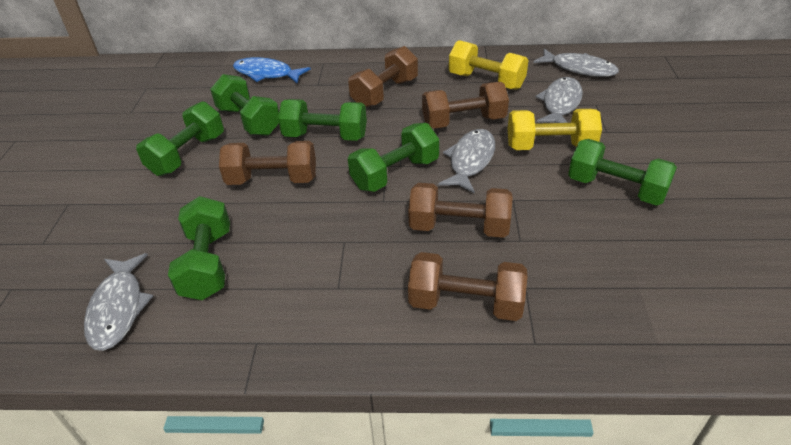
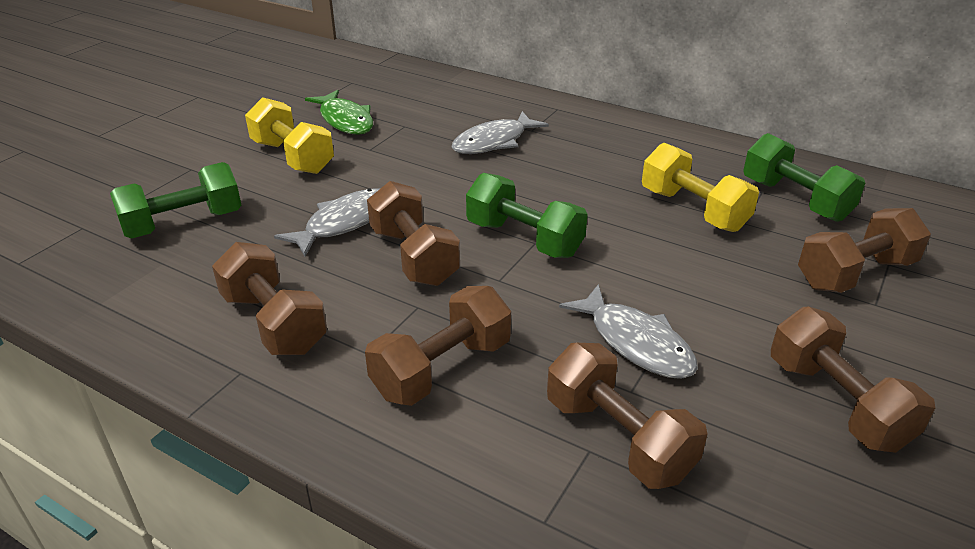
blue fish: 1 -> 0
brown dumbbell: 5 -> 6
green dumbbell: 6 -> 3
green fish: 0 -> 1
grey fish: 4 -> 3

